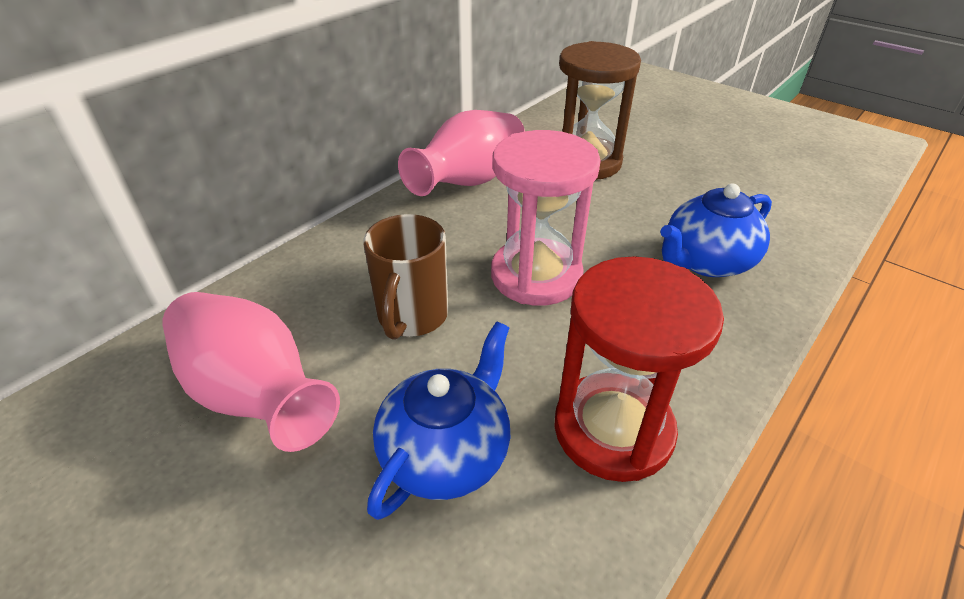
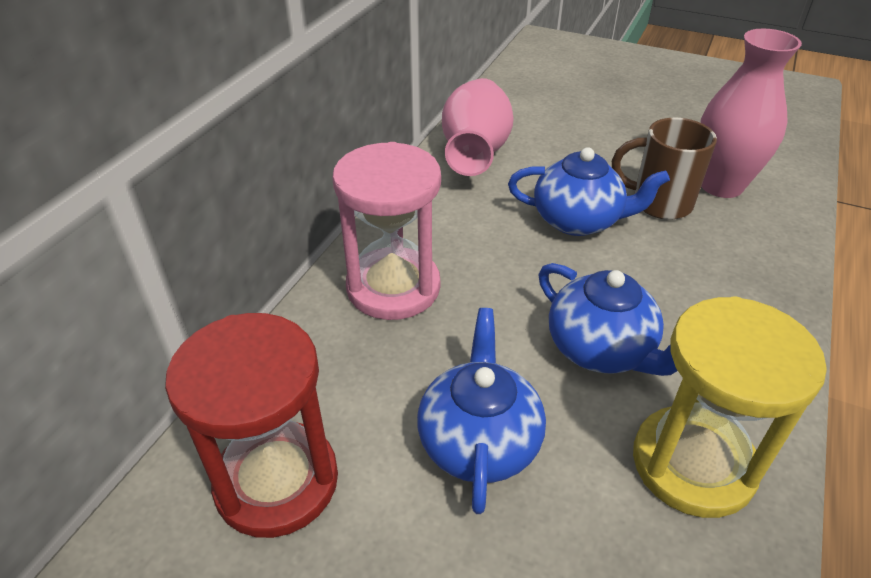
blue teapot: 2 -> 3
brown hourglass: 1 -> 0
yellow hourglass: 0 -> 1

